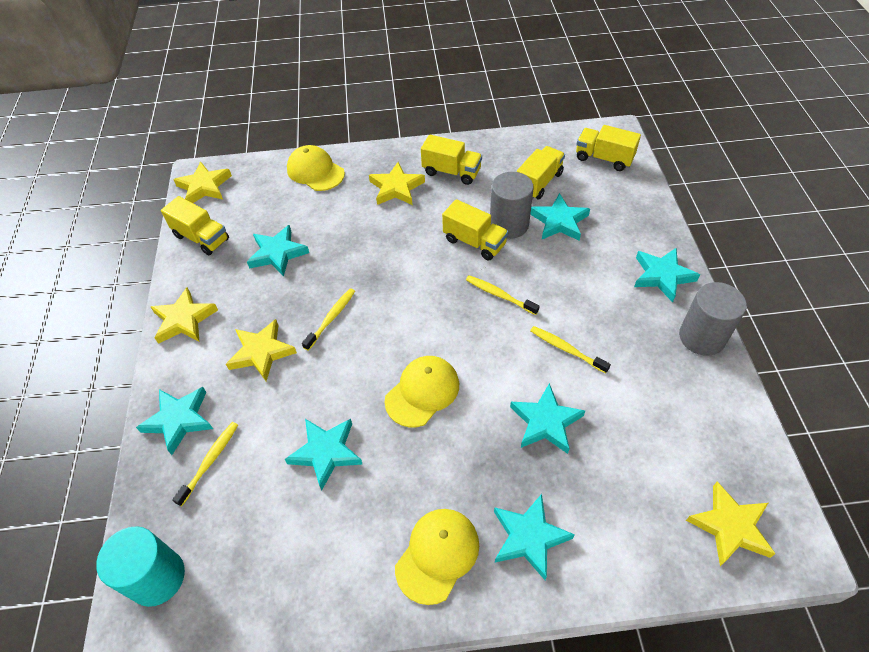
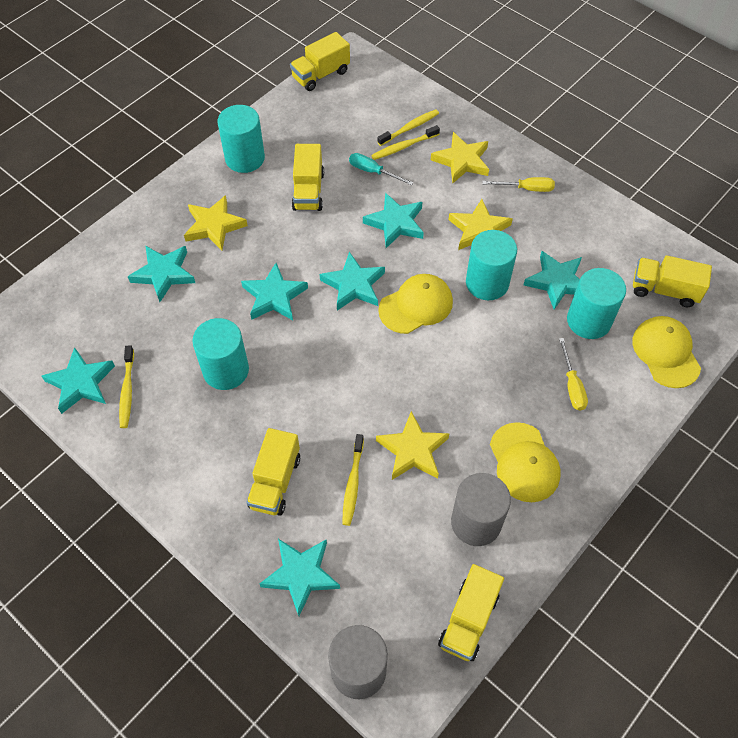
turquoise cylinder: 1 -> 4
turquoise screwdriver: 0 -> 1
yellow screwdriver: 0 -> 2
yellow star: 5 -> 4

